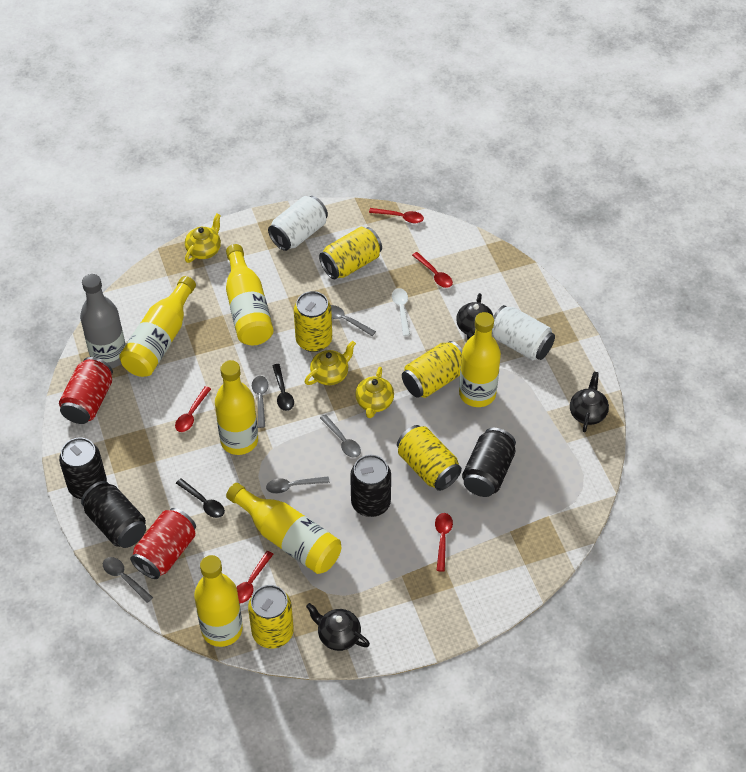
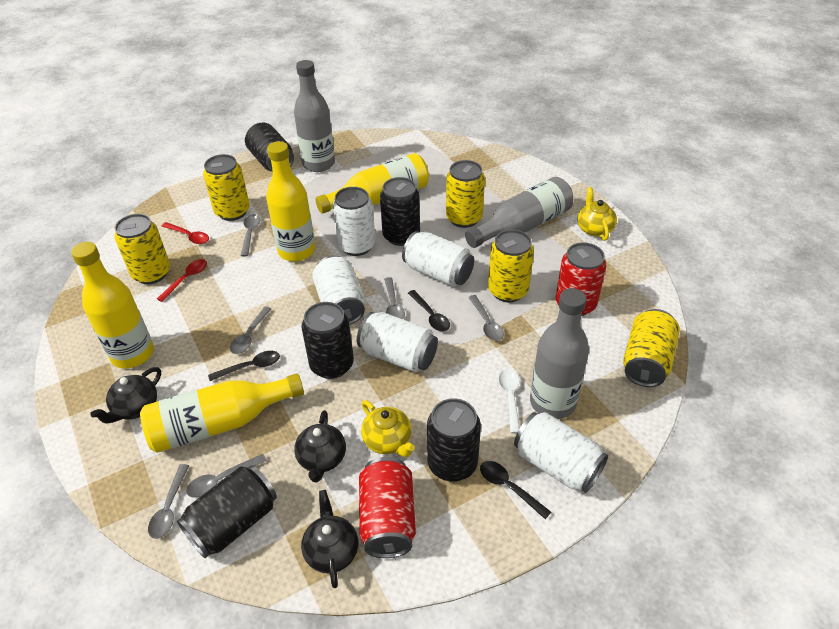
black can: 4 -> 5
black spoon: 2 -> 3
grey bottle: 1 -> 3
grey spoon: 5 -> 6
red spoon: 5 -> 2
white can: 2 -> 5
yellow bottle: 6 -> 4
yellow teapot: 3 -> 2

